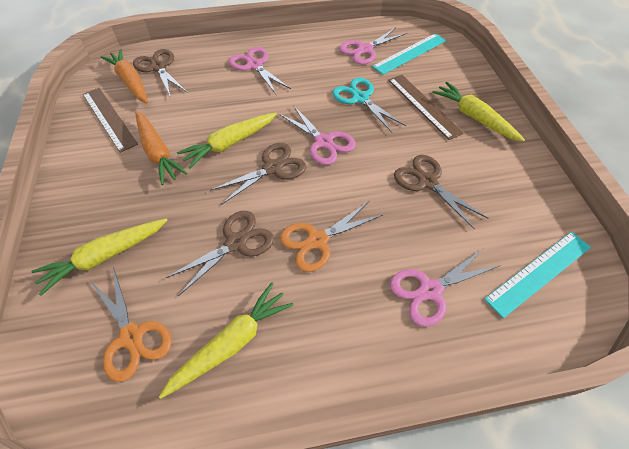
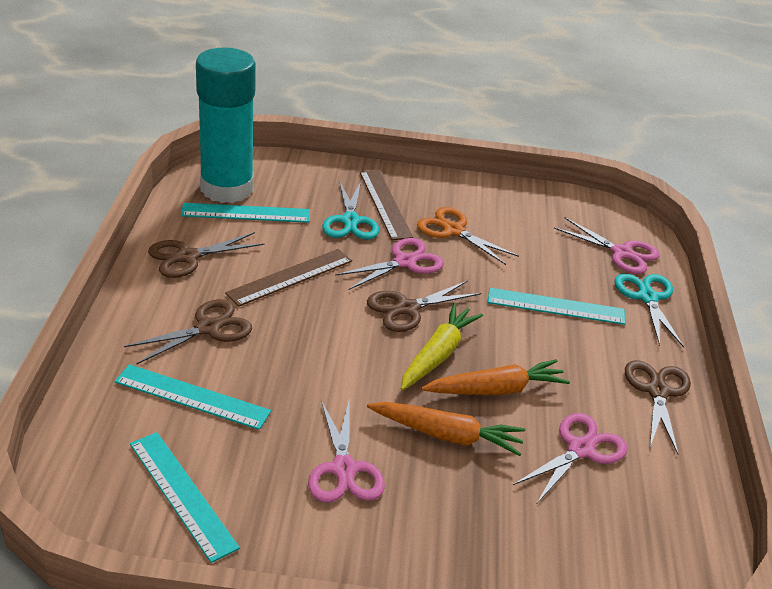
orange scissors: 2 -> 1
turquoise glue stick: 0 -> 1
turquoise ruler: 2 -> 4
turquoise scissors: 1 -> 2
yellow carrot: 4 -> 1

